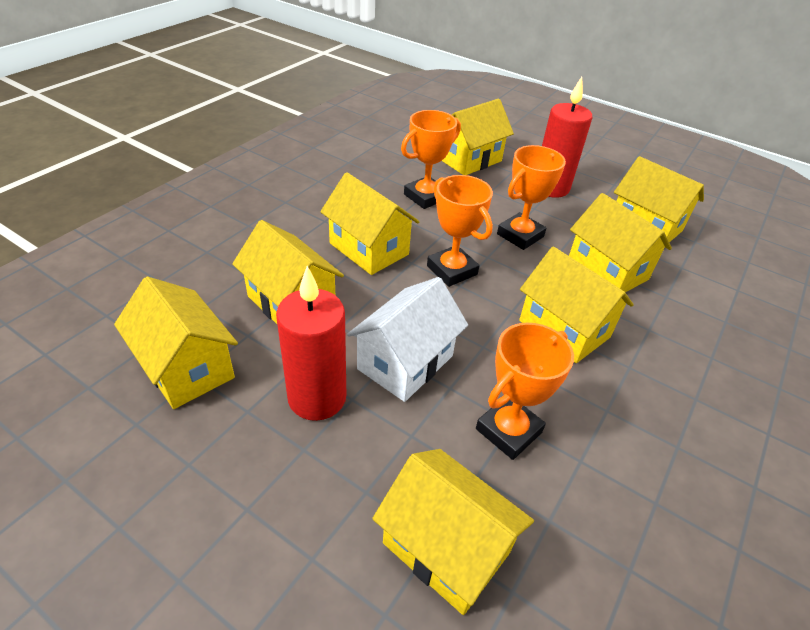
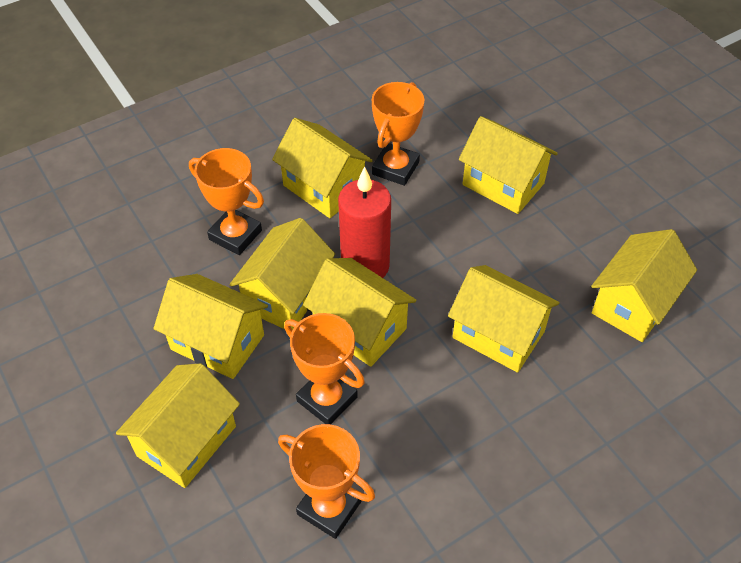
red candle: 2 -> 1
white house: 1 -> 0

